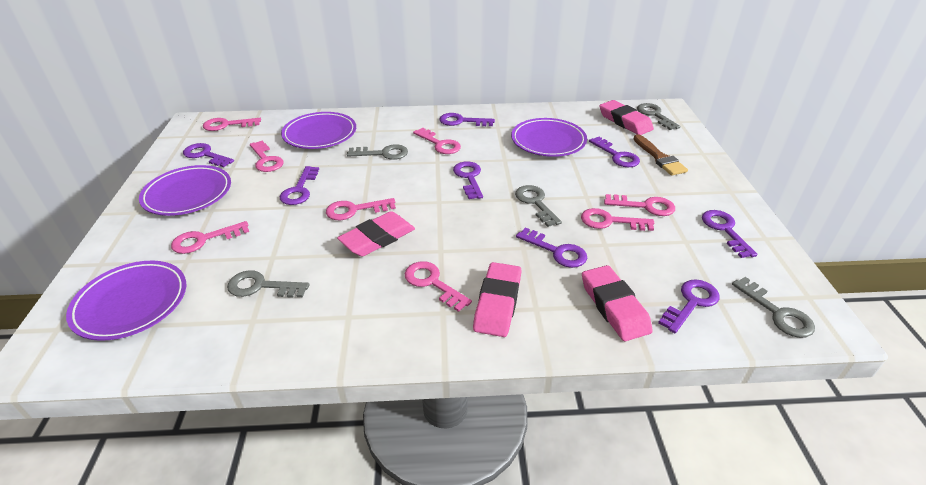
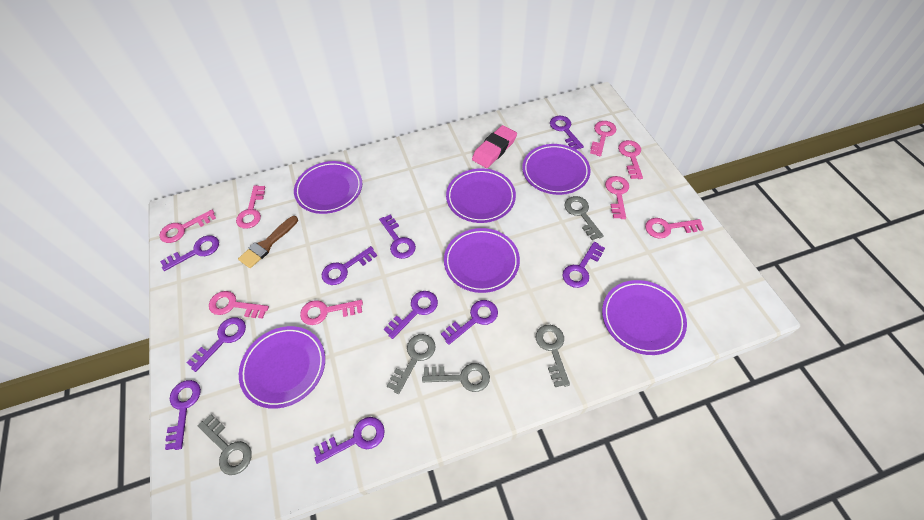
pink eraser: 4 -> 1
purple key: 8 -> 10
purple plate: 4 -> 6

